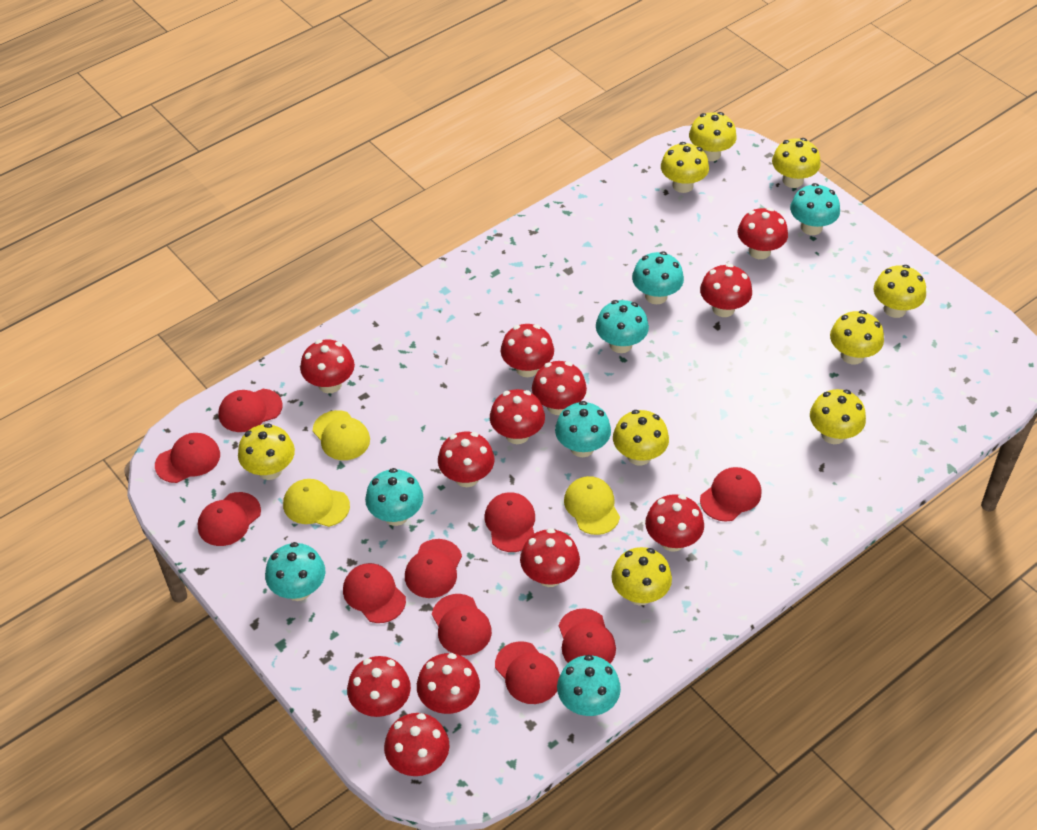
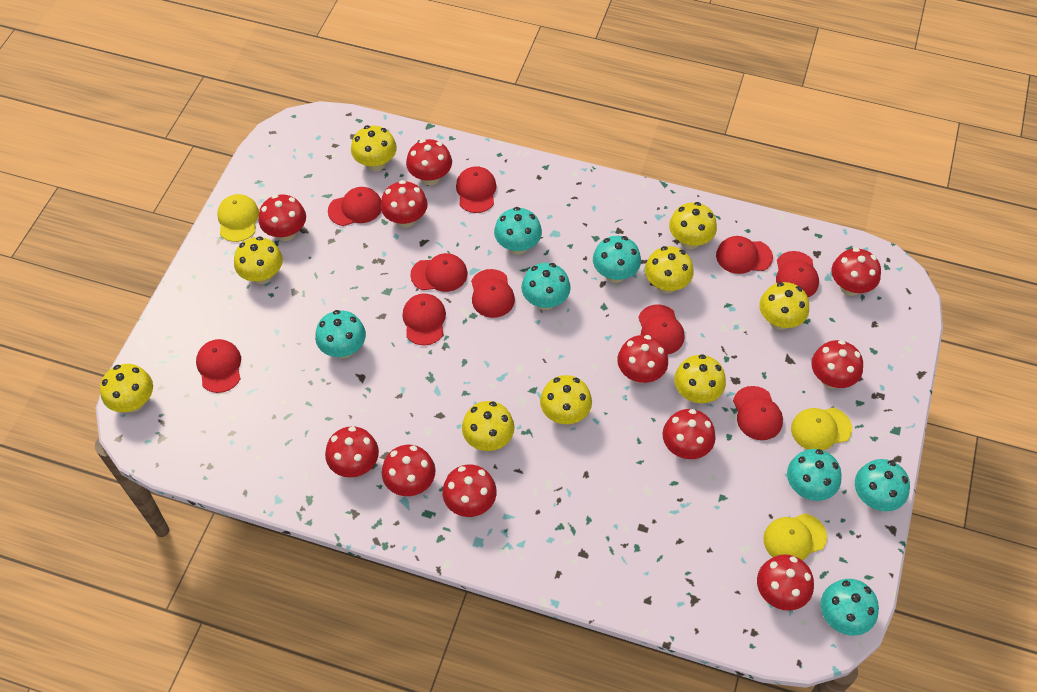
red mushroom: 12 -> 11

